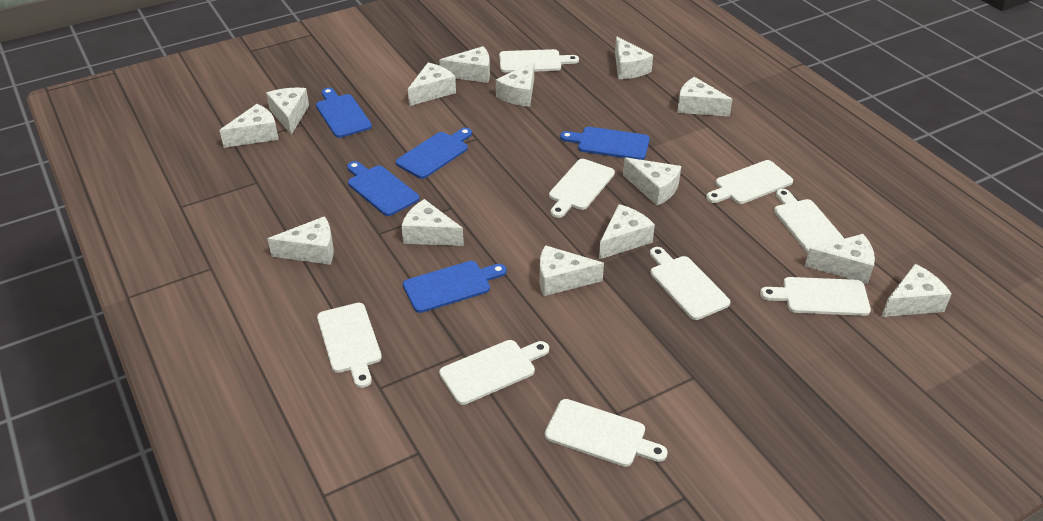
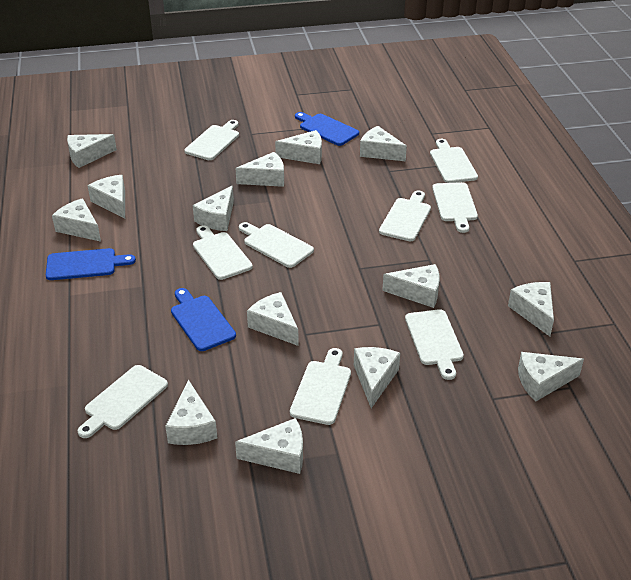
blue cutting board: 5 -> 3

